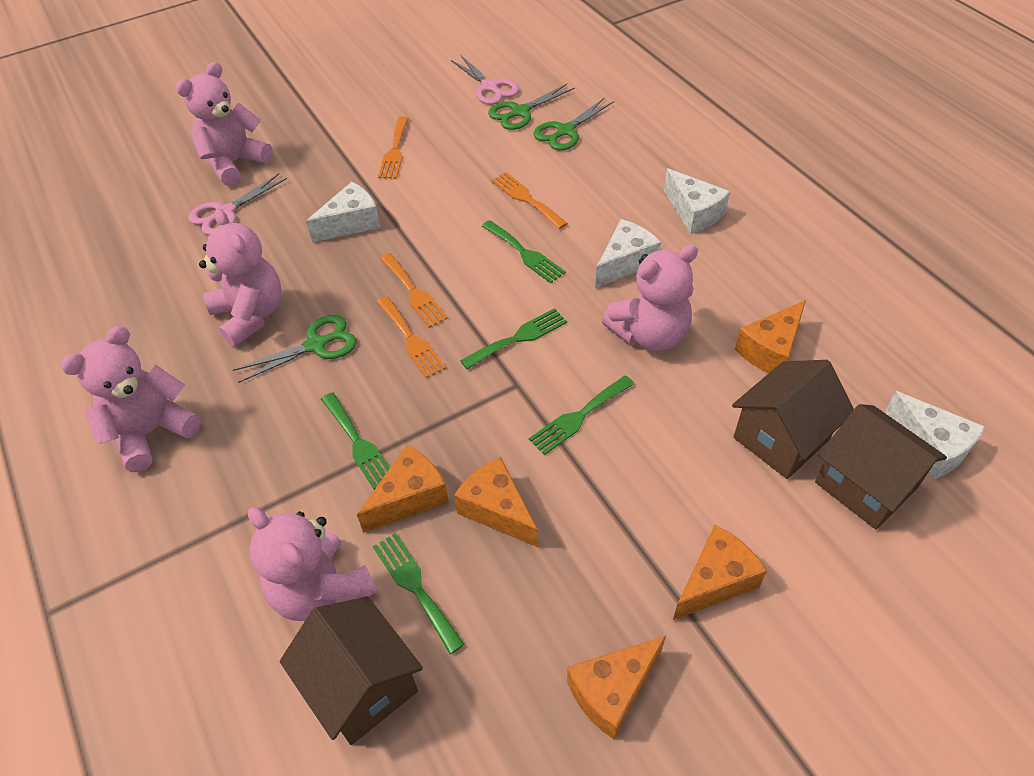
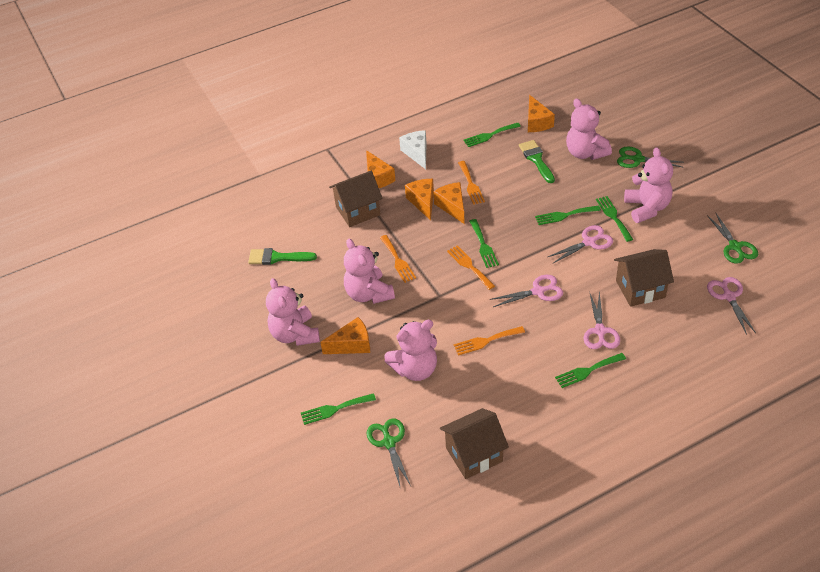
green brush: 0 -> 2
green fork: 5 -> 6
pink scissors: 2 -> 4
white cheese: 4 -> 1

